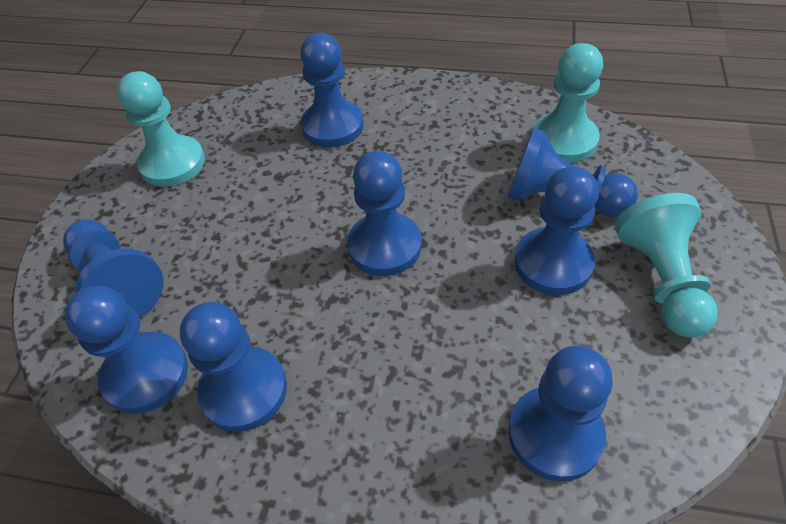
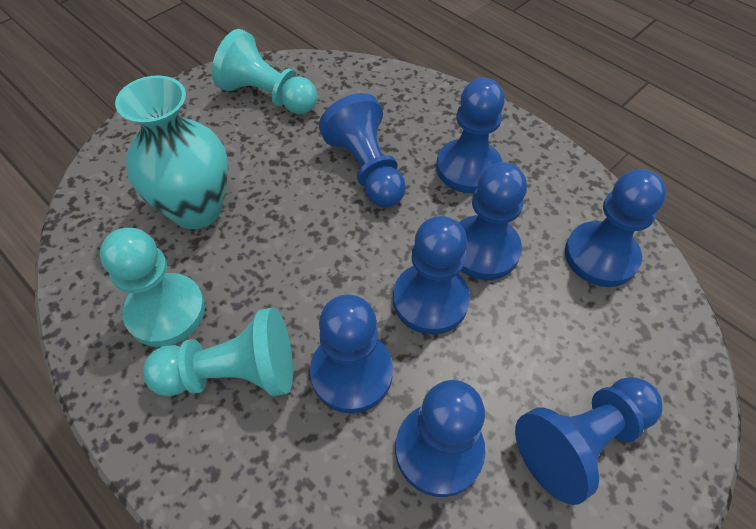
turquoise vase: 0 -> 1

